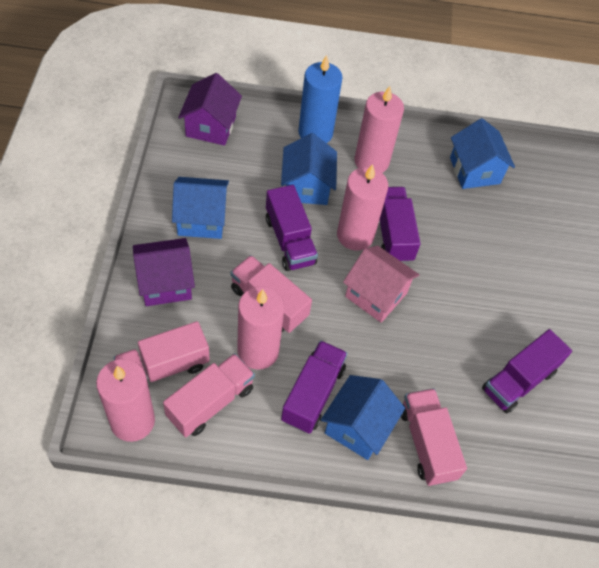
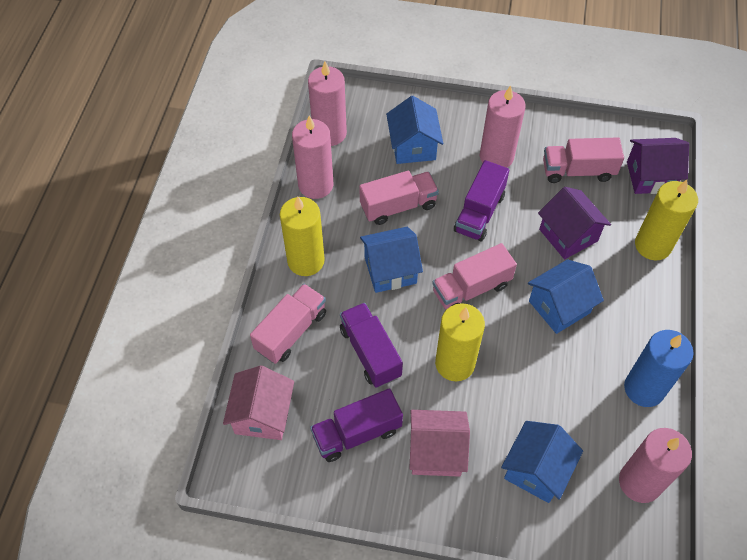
pink house: 1 -> 2
purple truck: 4 -> 3
yellow candle: 0 -> 3

